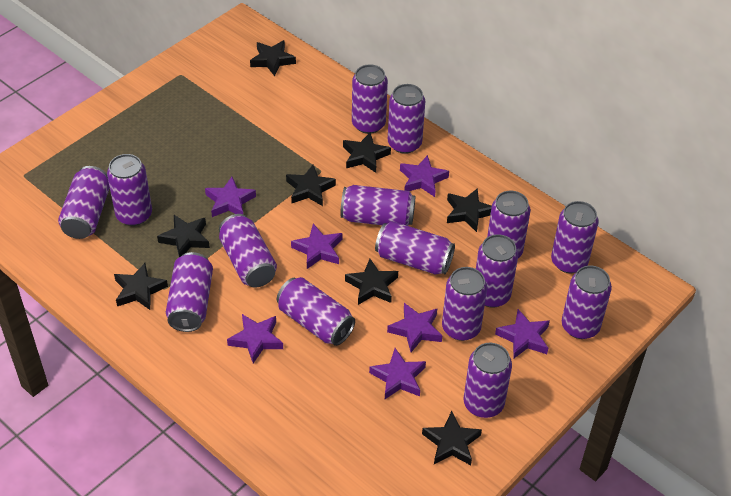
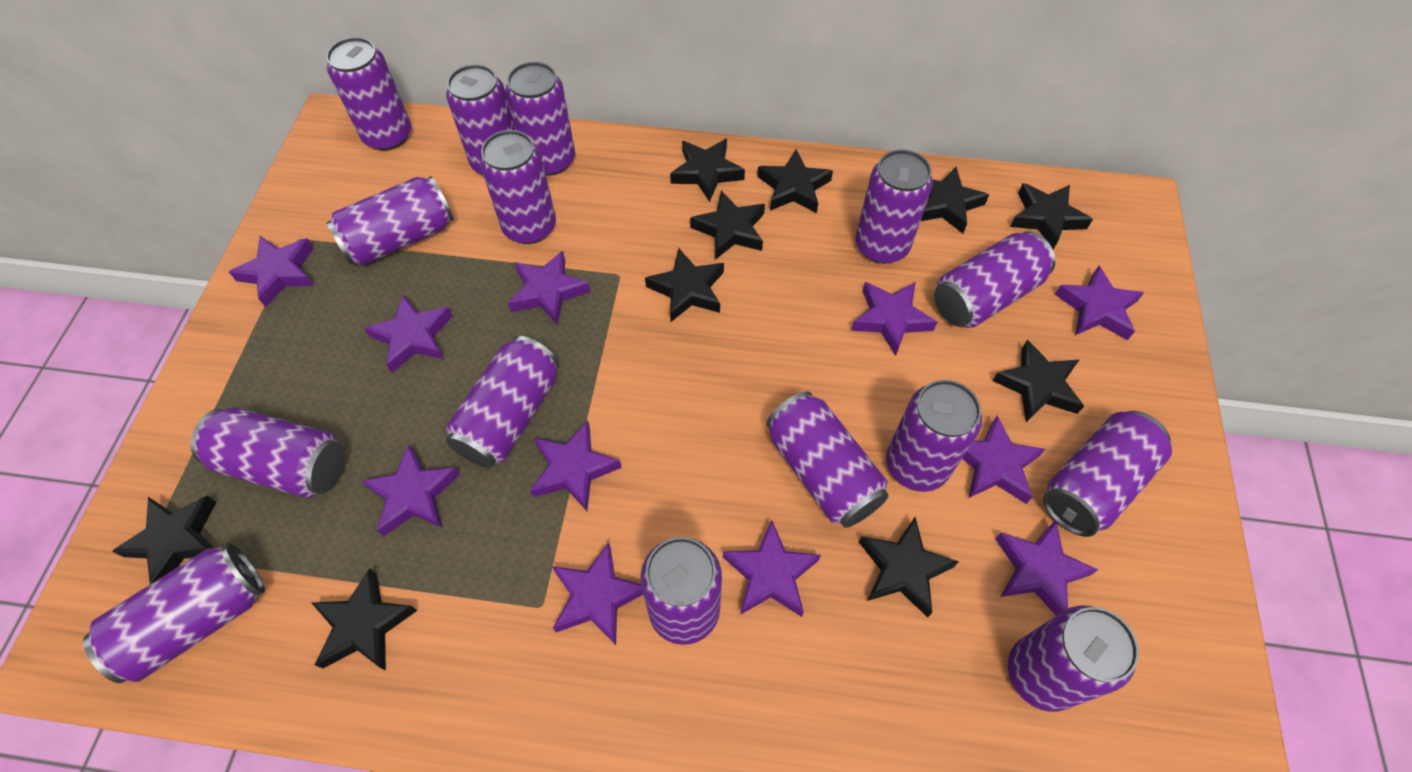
black star: 8 -> 10
purple star: 7 -> 11

